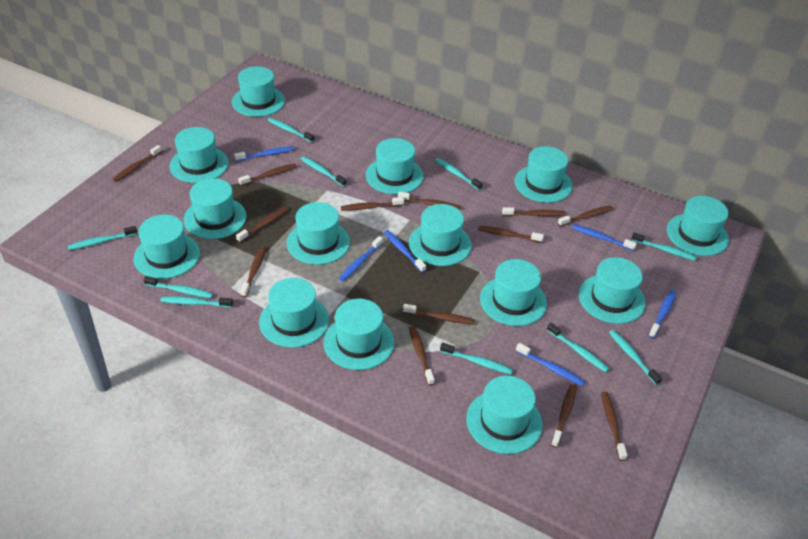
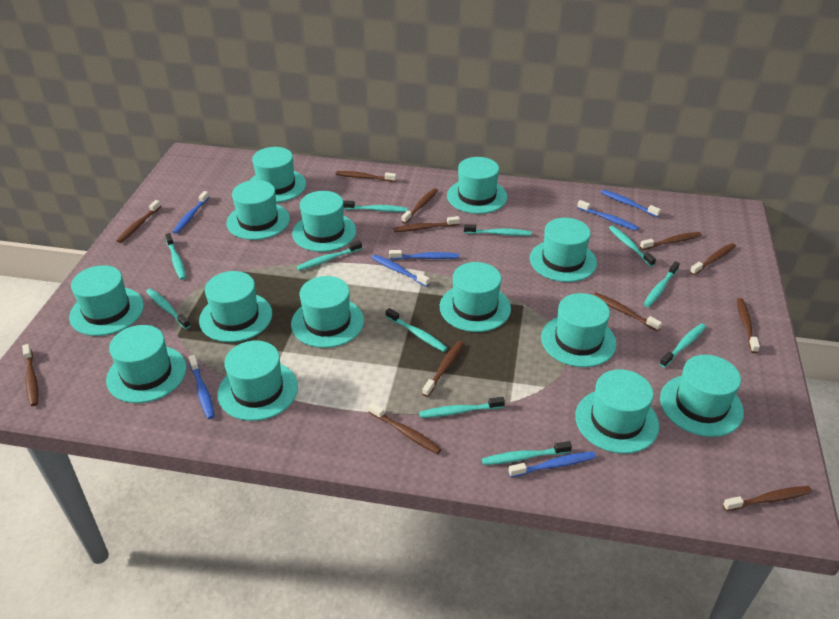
blue toothbrush: 6 -> 7
brown toothbrush: 13 -> 12
turquoise toothbrush: 10 -> 11

